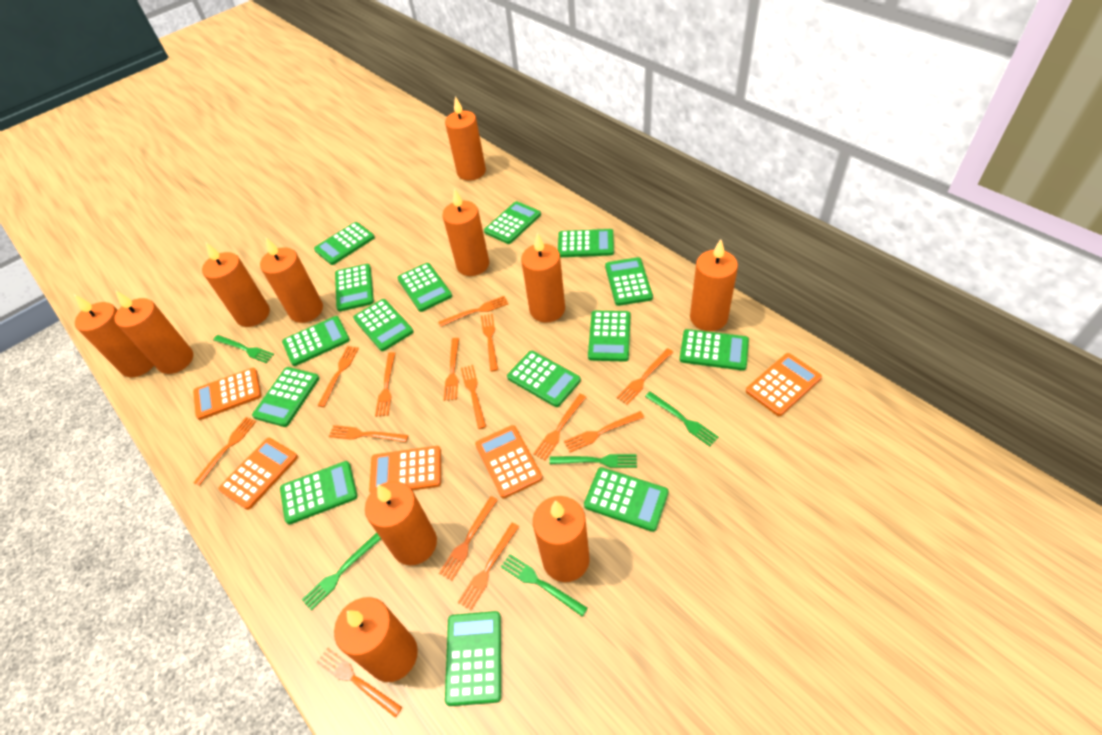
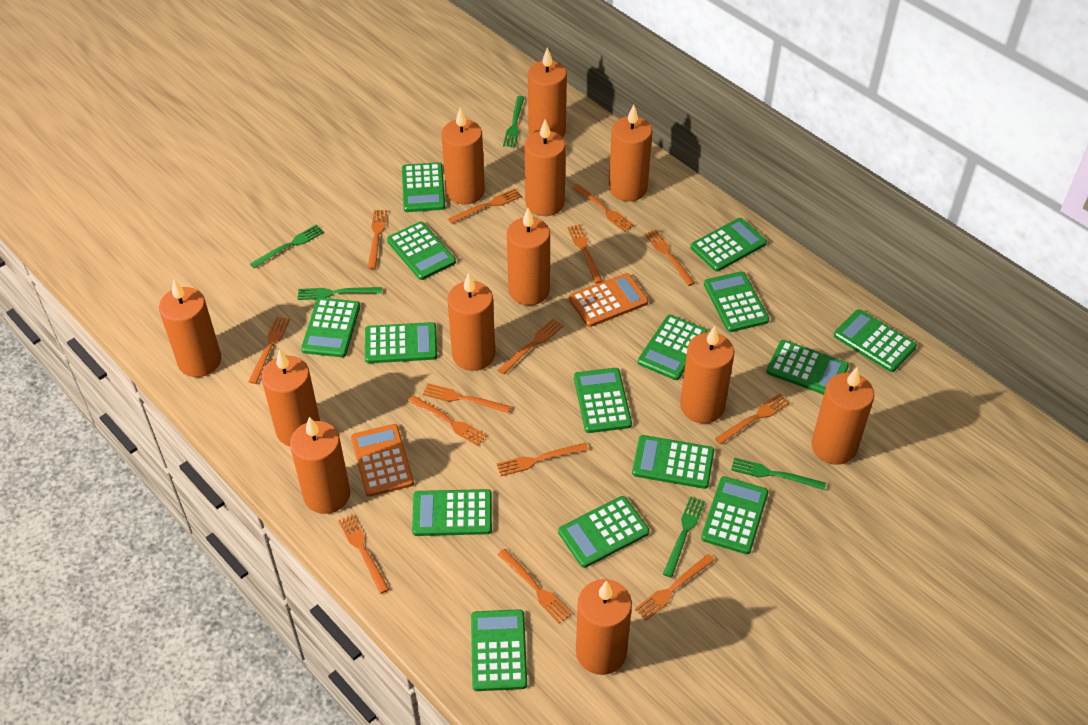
orange calculator: 5 -> 2
orange candle: 11 -> 12

